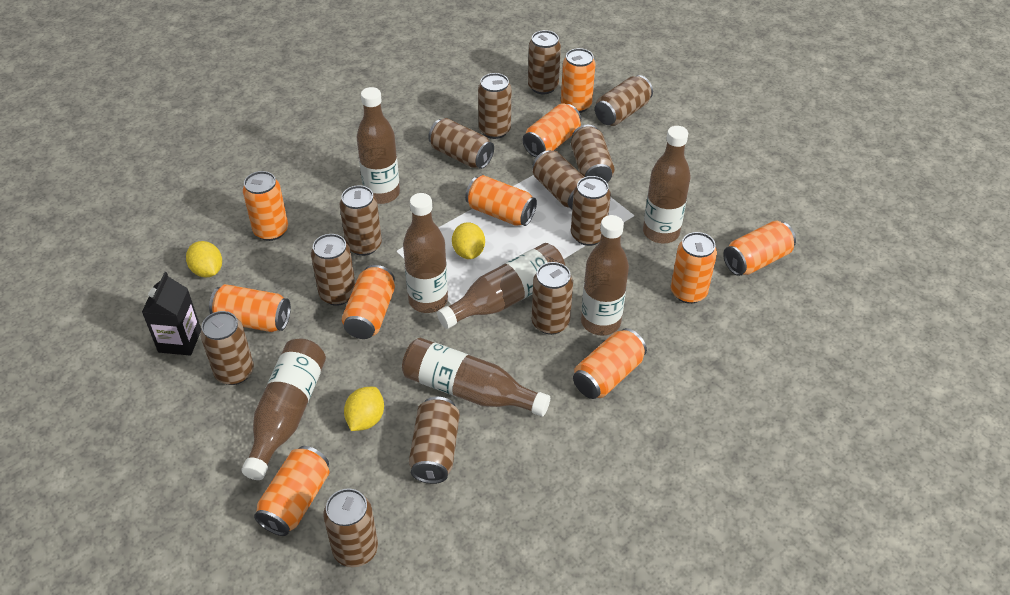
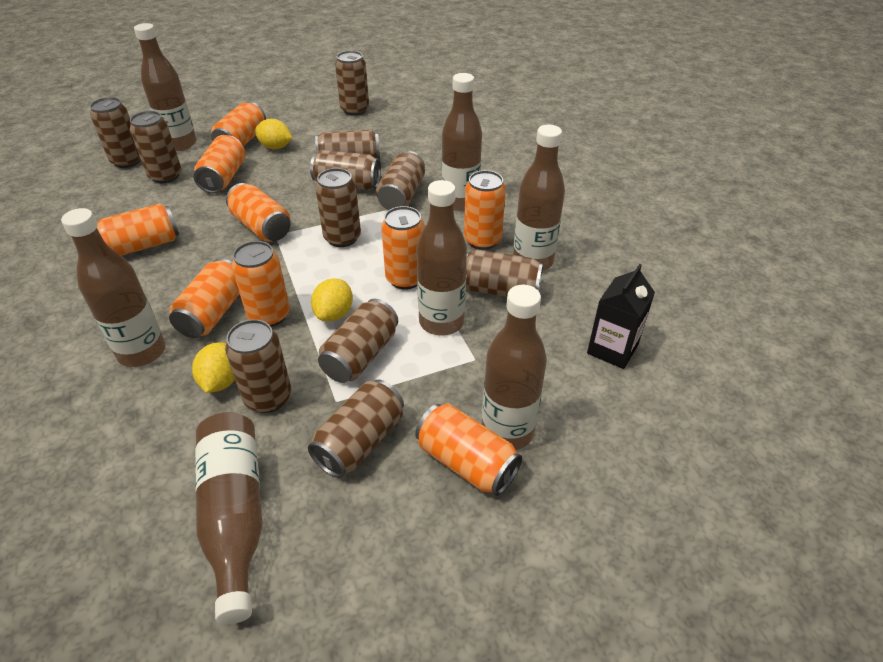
brown can: 13 -> 11
orange can: 10 -> 9

